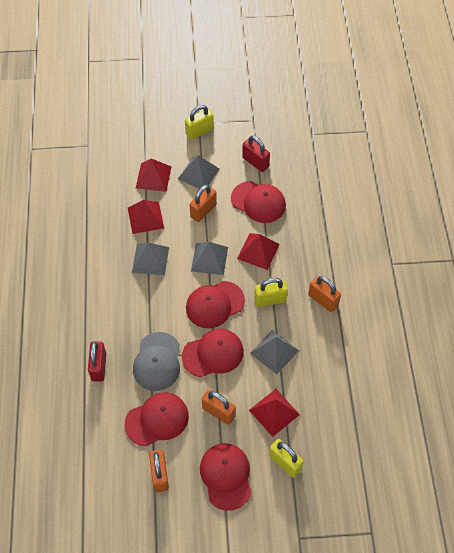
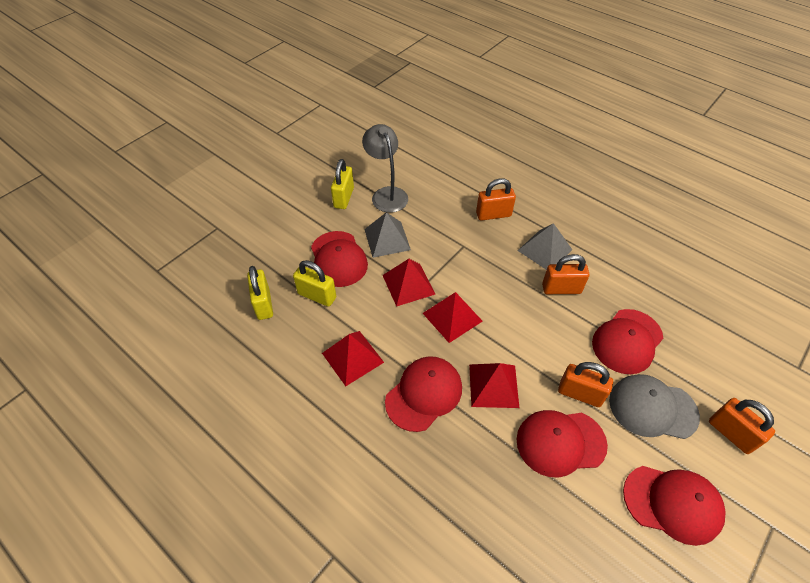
grey lamp: 0 -> 1
grey pyramid: 4 -> 2
red padlock: 2 -> 0

